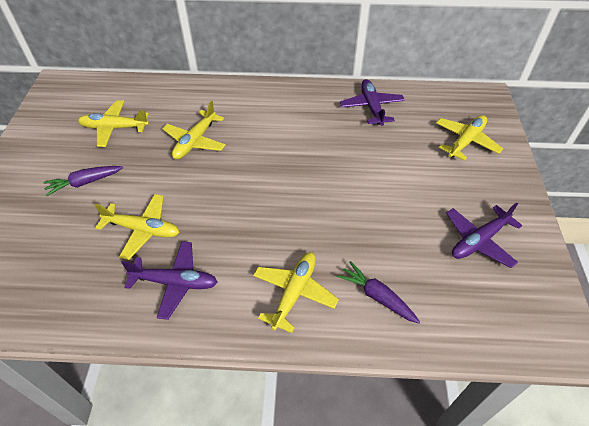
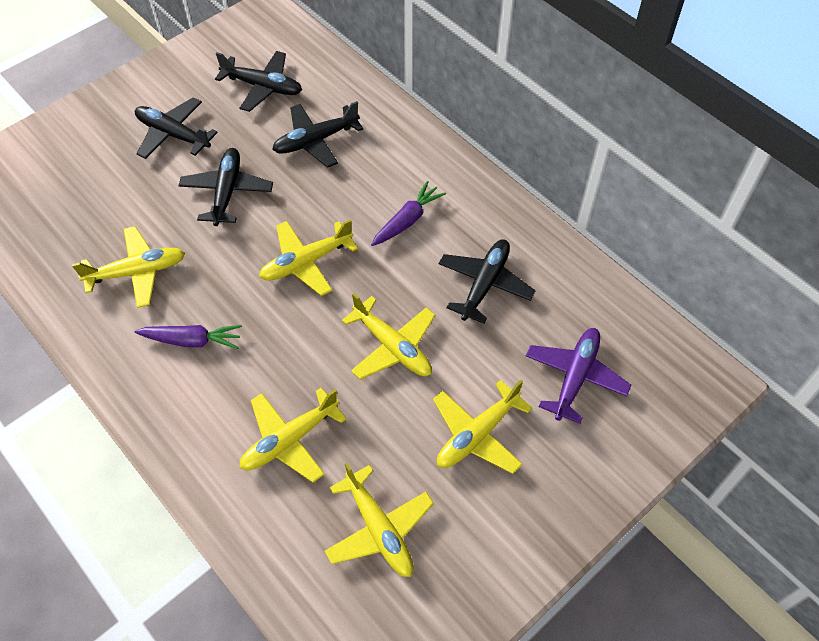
black plane: 0 -> 5
purple plane: 3 -> 1
yellow plane: 5 -> 6

